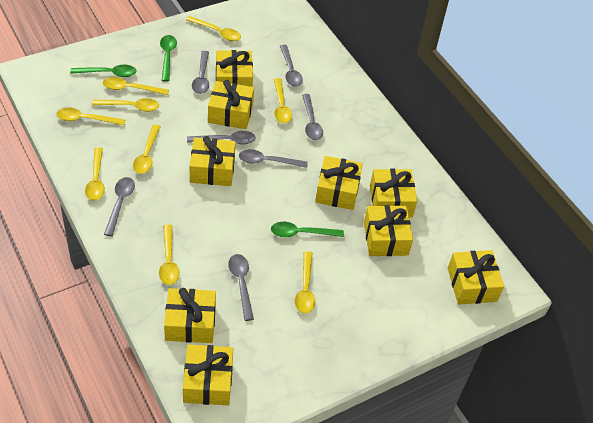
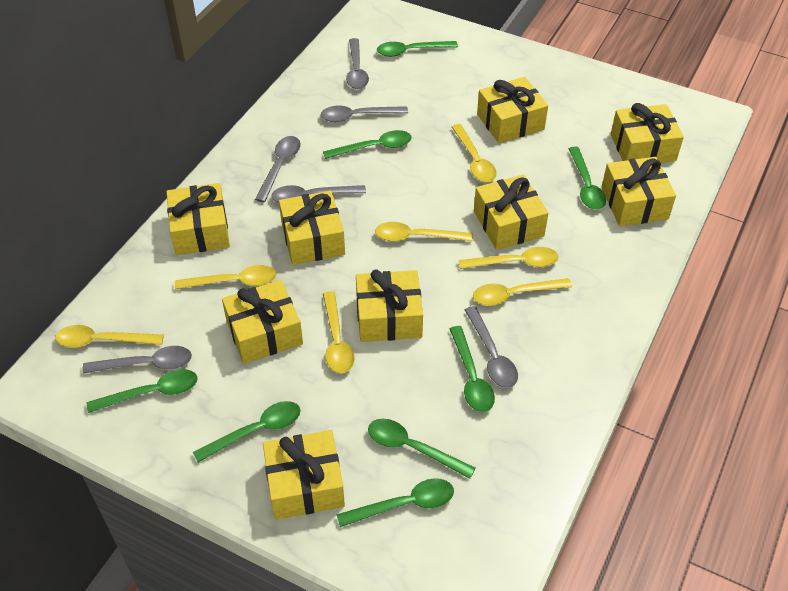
green spoon: 3 -> 8
grey spoon: 7 -> 6
yellow spoon: 9 -> 7

